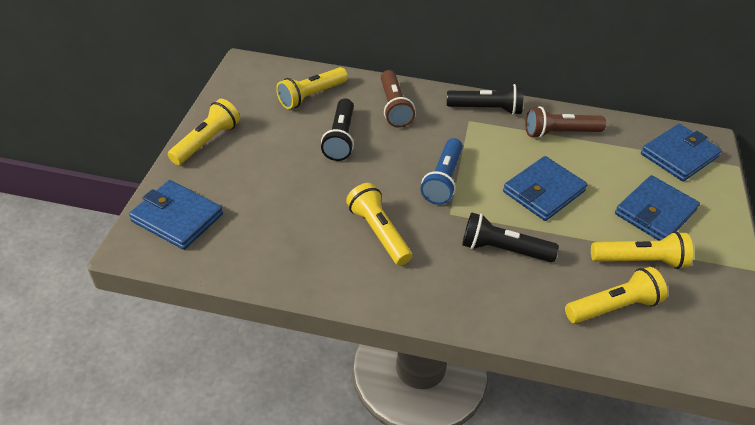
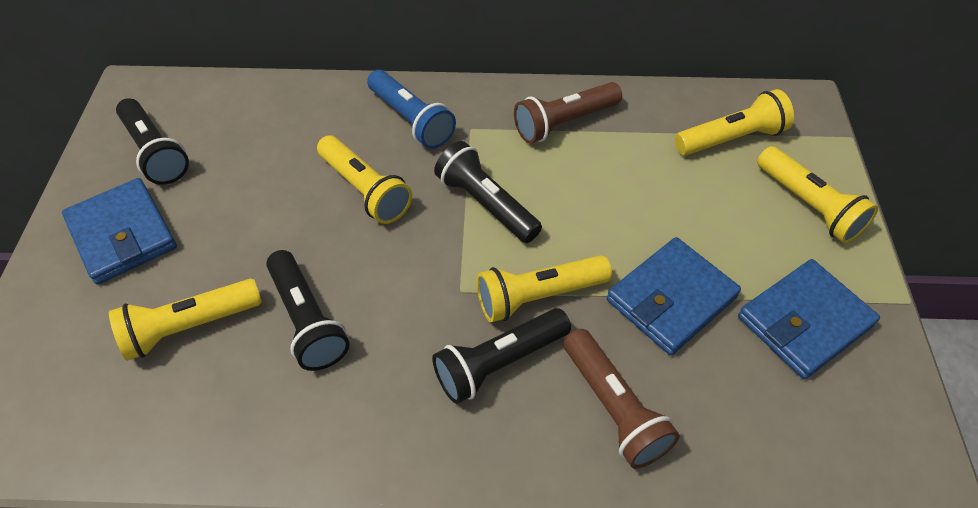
black flashlight: 3 -> 4
blue wallet: 4 -> 3

